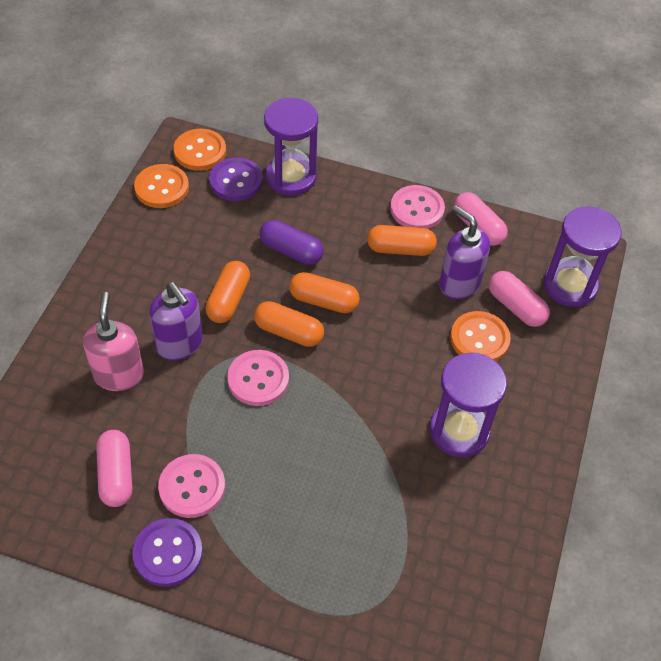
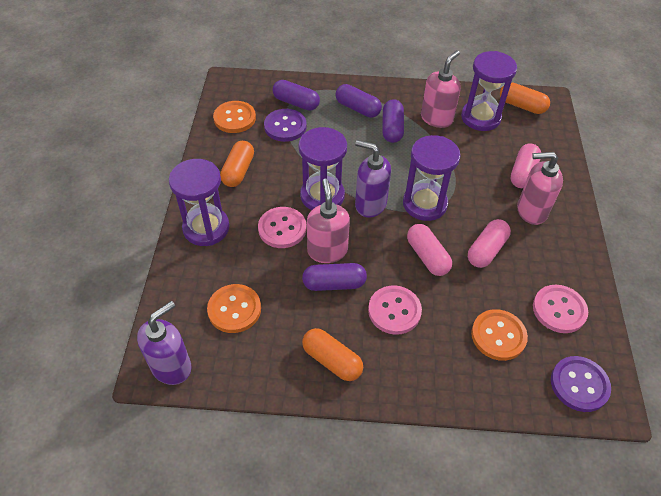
orange capsule: 4 -> 3
pink soap dispenser: 1 -> 3
purple capsule: 1 -> 4
purple hourglass: 3 -> 4

